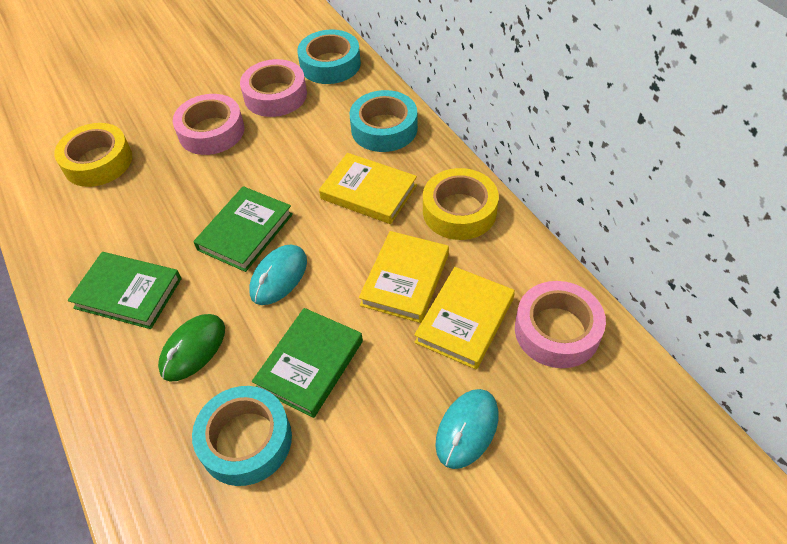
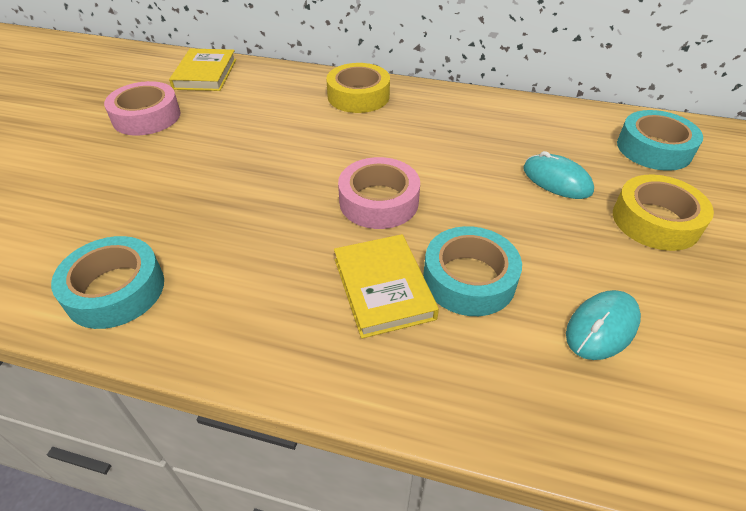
green book: 3 -> 0
green mouse: 1 -> 0
pink tape: 3 -> 2
yellow book: 3 -> 2

